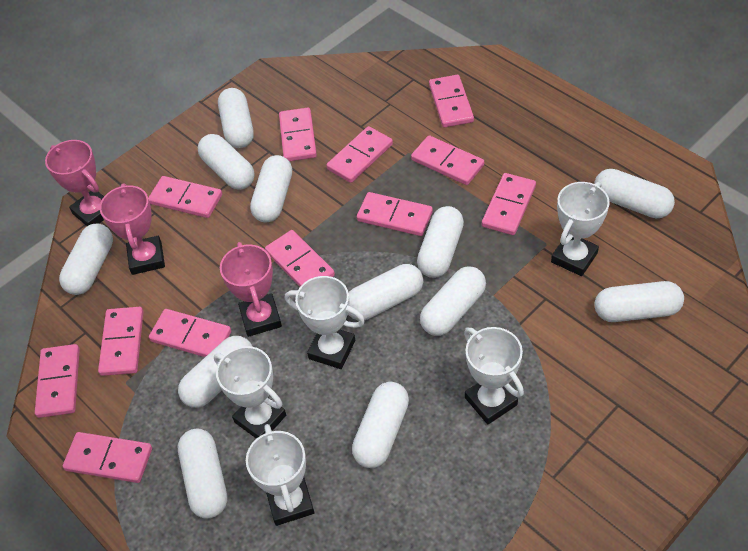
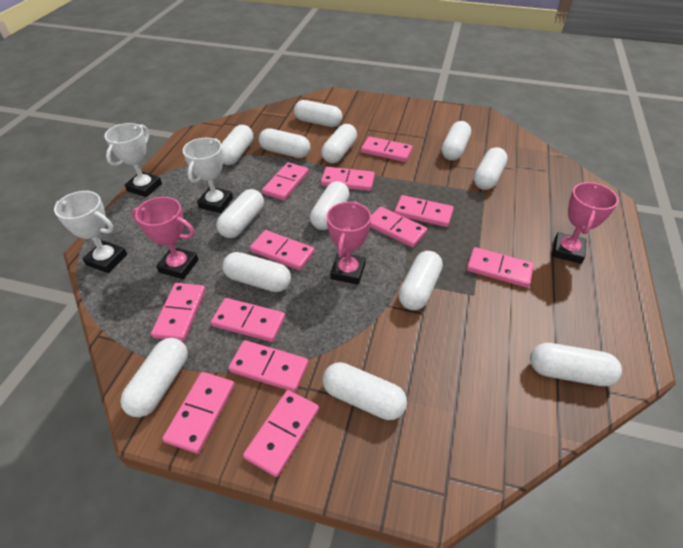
white capsule: 12 -> 13
white trophy: 5 -> 3

